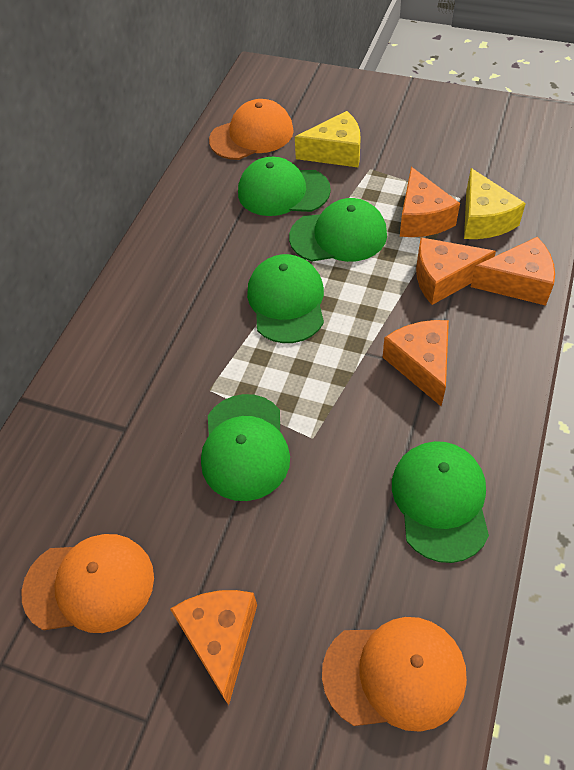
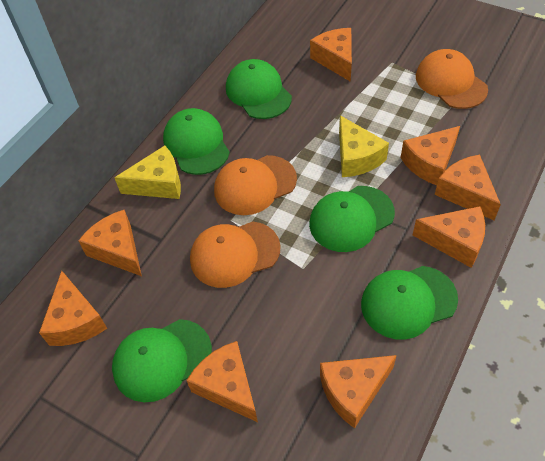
orange cheese: 5 -> 8

